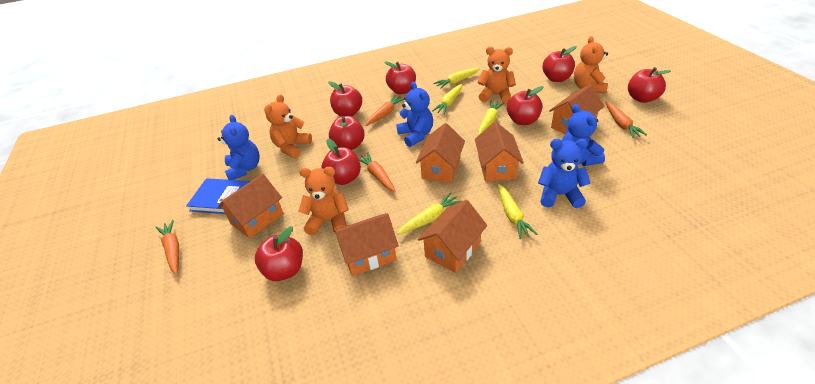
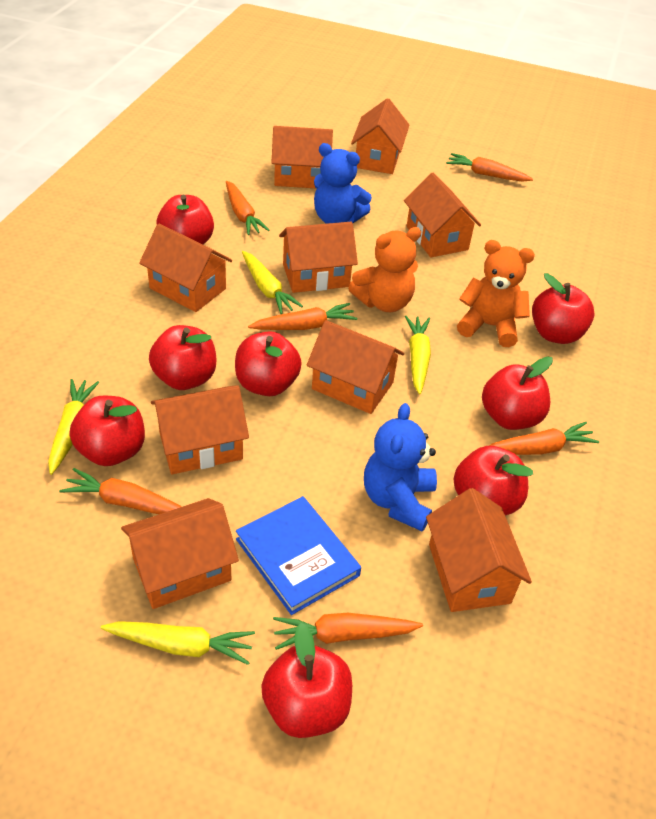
blue teddy bear: 4 -> 2
orange carrot: 4 -> 6
orange house: 6 -> 9
orange teddy bear: 4 -> 2
yellow carrot: 5 -> 4

